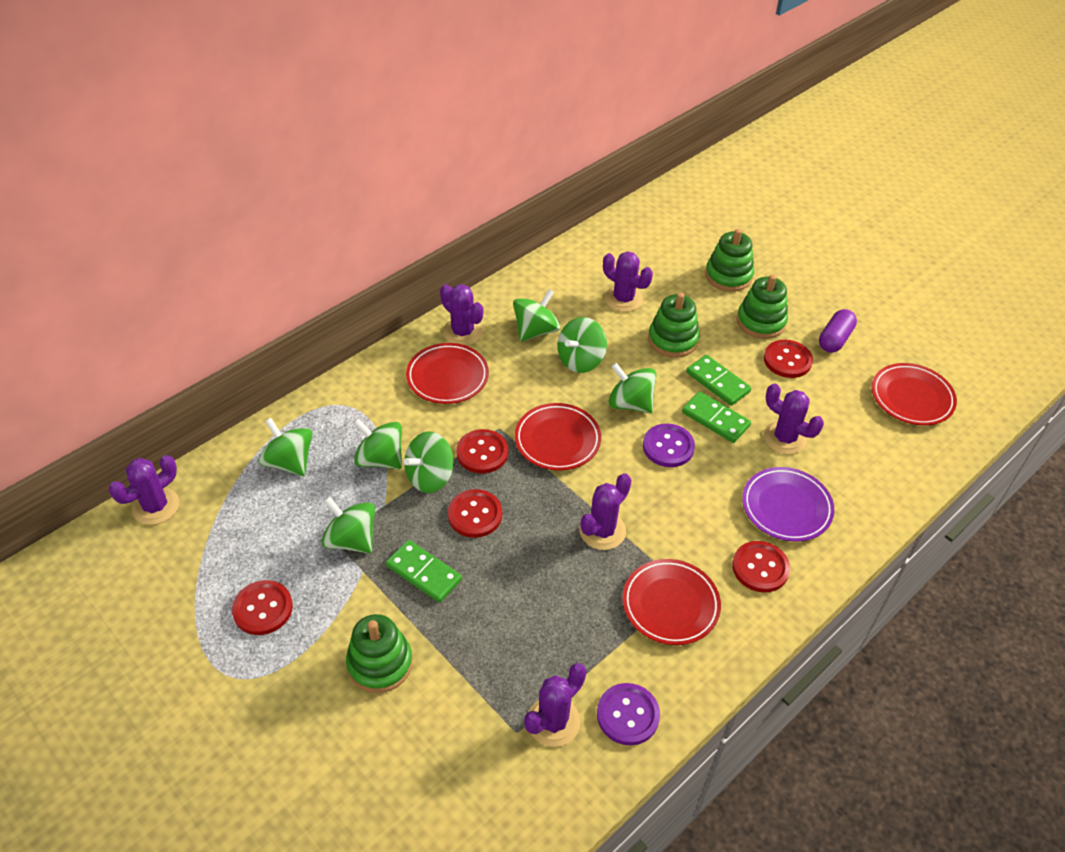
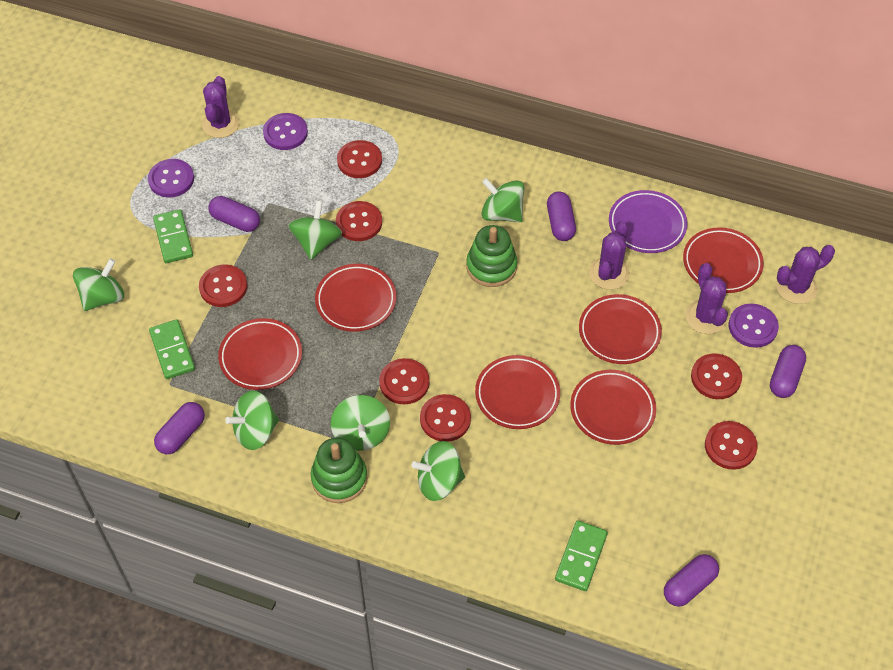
green spinning top: 7 -> 6
green stacking toy: 4 -> 2
purple button: 2 -> 3
purple cactus: 6 -> 4
purple capsule: 1 -> 5
red button: 5 -> 7
red plate: 4 -> 6

